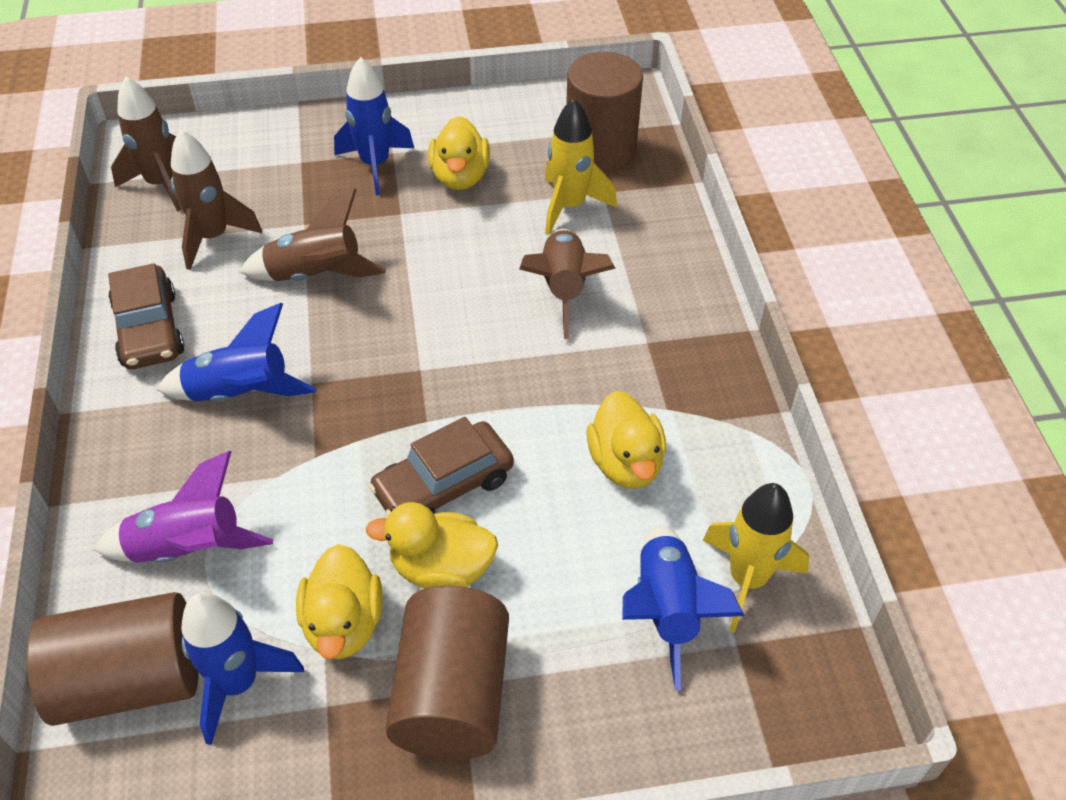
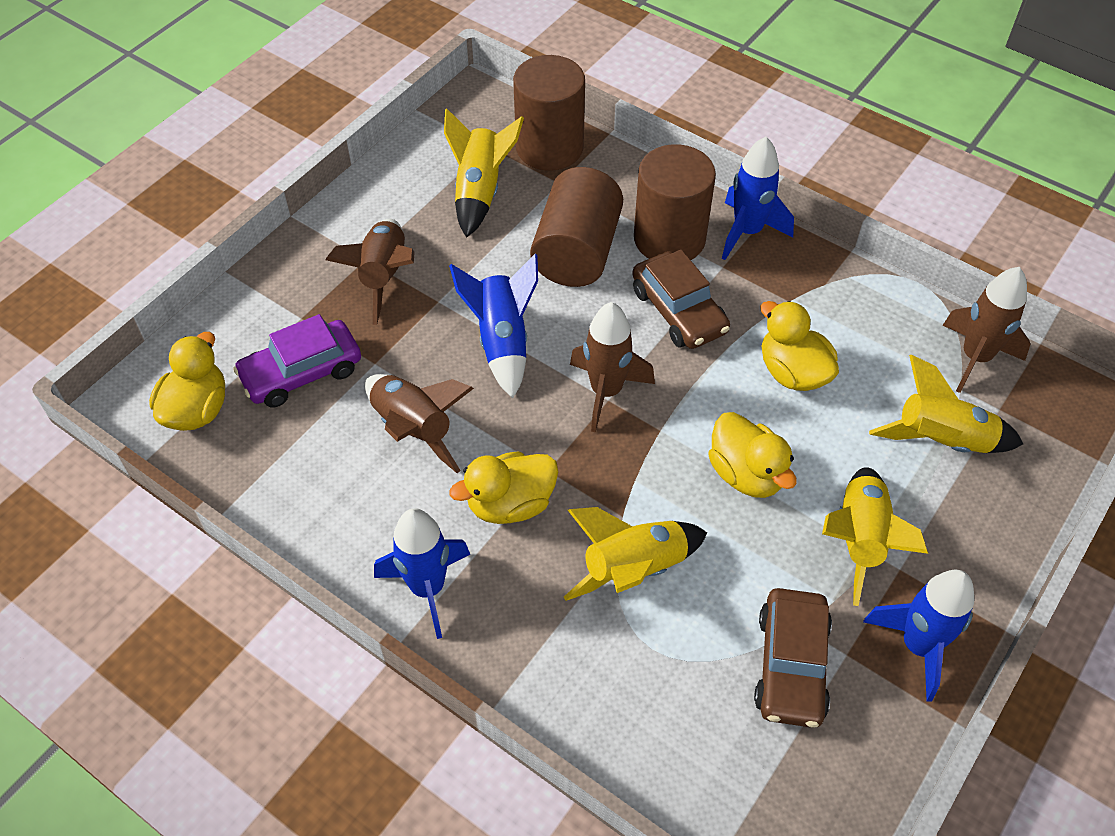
purple car: 0 -> 1
purple rocket: 1 -> 0
yellow rocket: 2 -> 4

